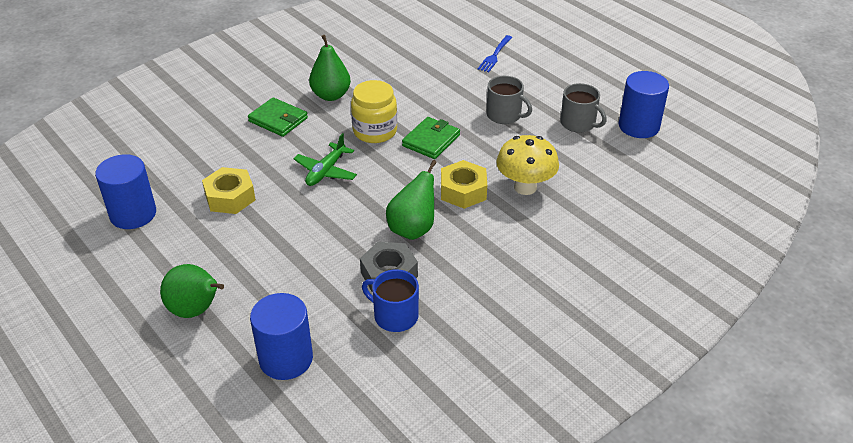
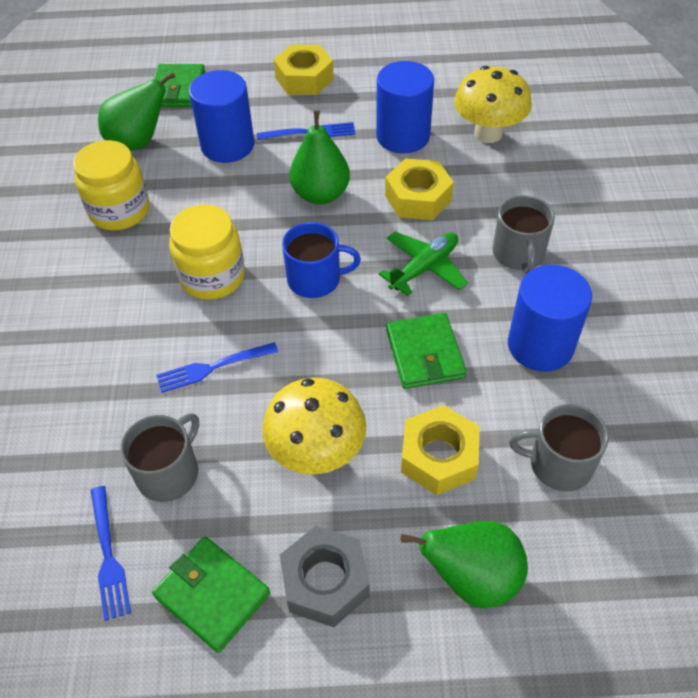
blue fork: 1 -> 3
green wallet: 2 -> 3
grey mug: 2 -> 3
yellow jar: 1 -> 2
yellow mushroom: 1 -> 2
yellow nut: 2 -> 3

